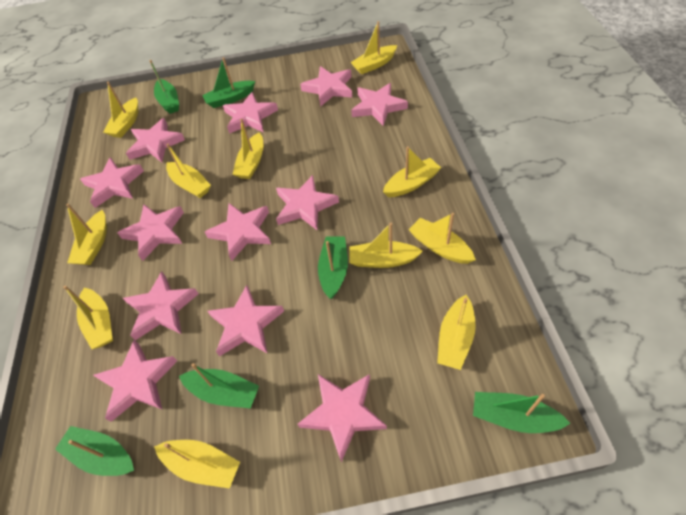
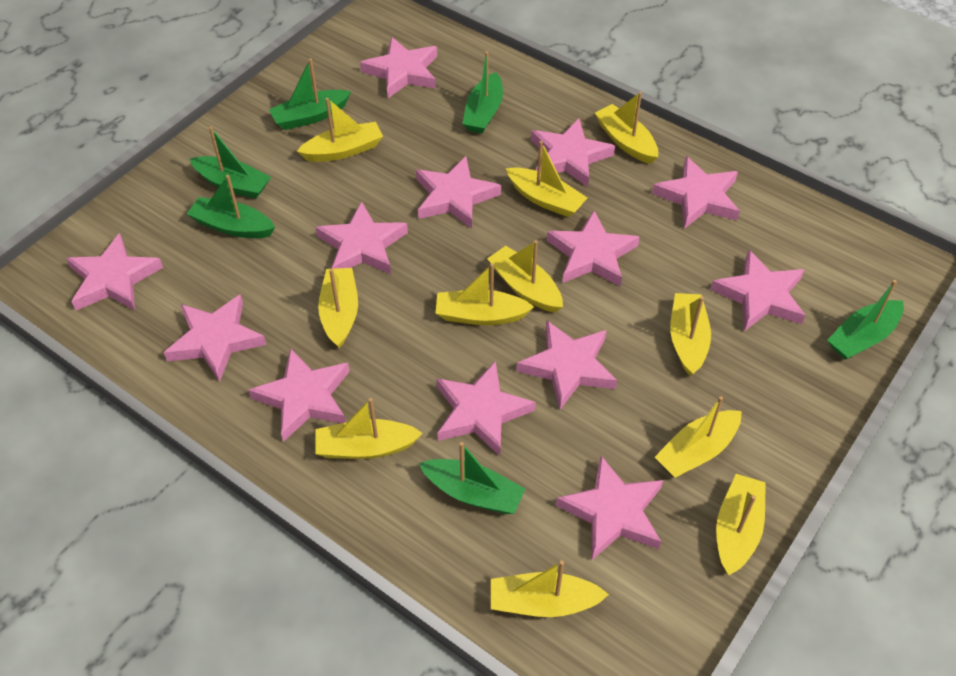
pink star: 12 -> 13

